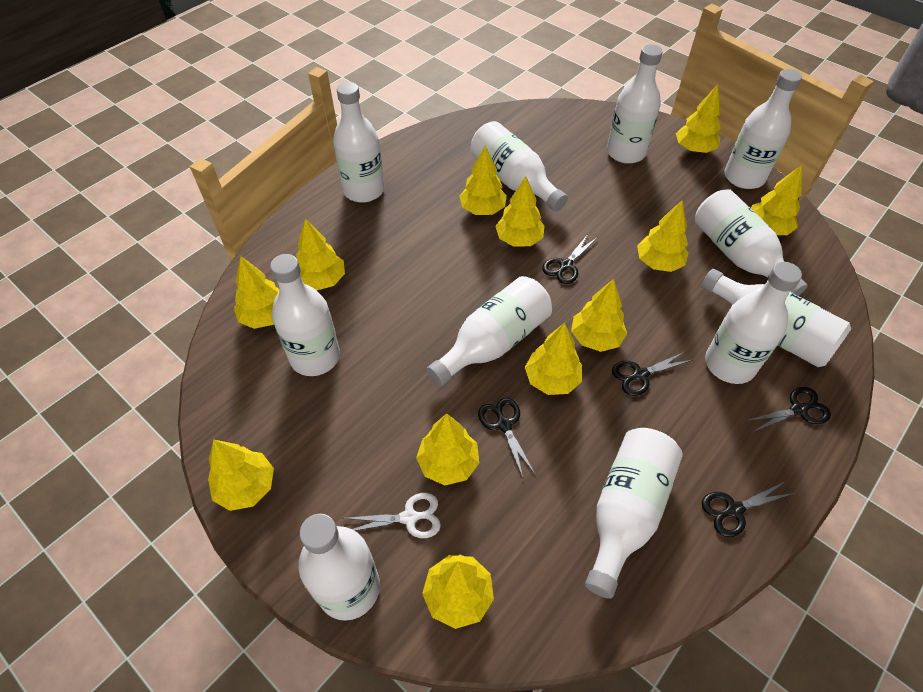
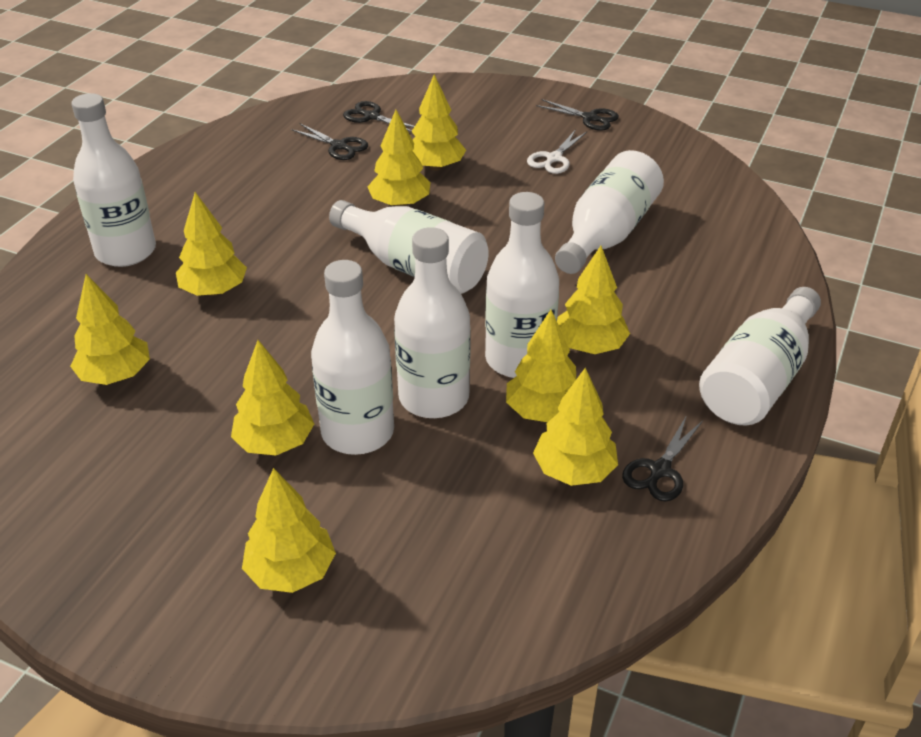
black scissors: 5 -> 4
white bottle: 11 -> 7
yellow tree: 12 -> 9

